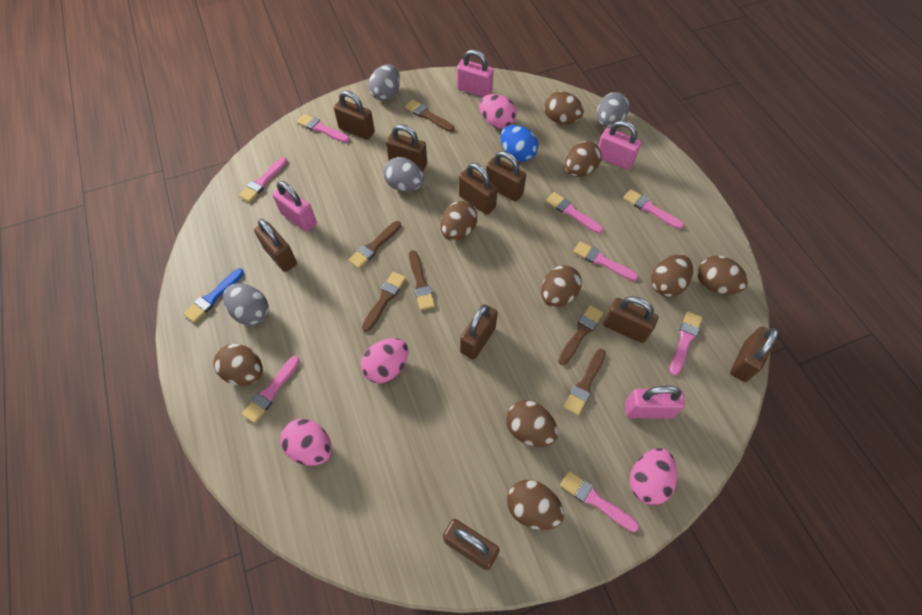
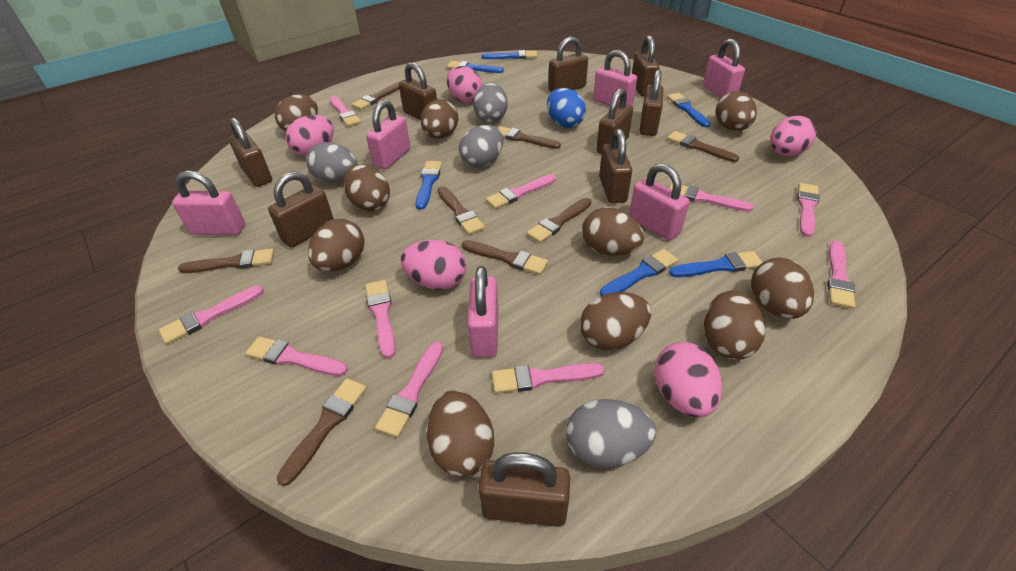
blue brush: 1 -> 6
brown brush: 6 -> 8
brown egg: 9 -> 10
pink brush: 8 -> 10
pink egg: 4 -> 5
pink padlock: 4 -> 6

